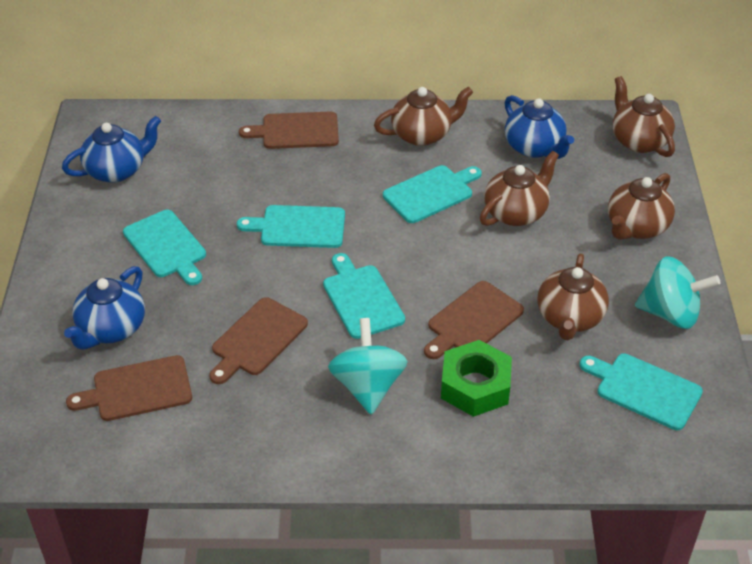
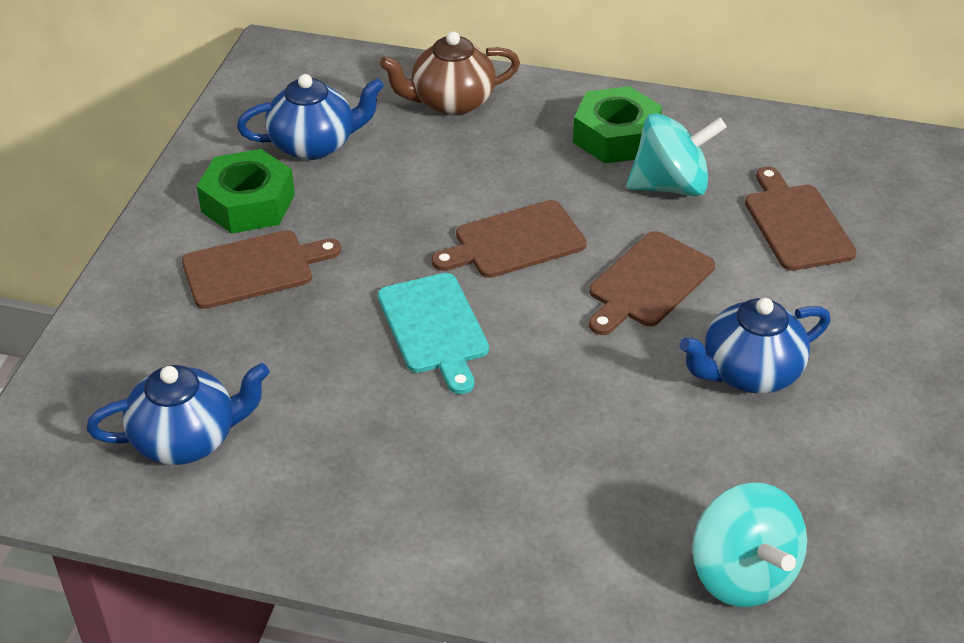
brown teapot: 5 -> 1
green nut: 1 -> 2
turquoise cutting board: 5 -> 1

